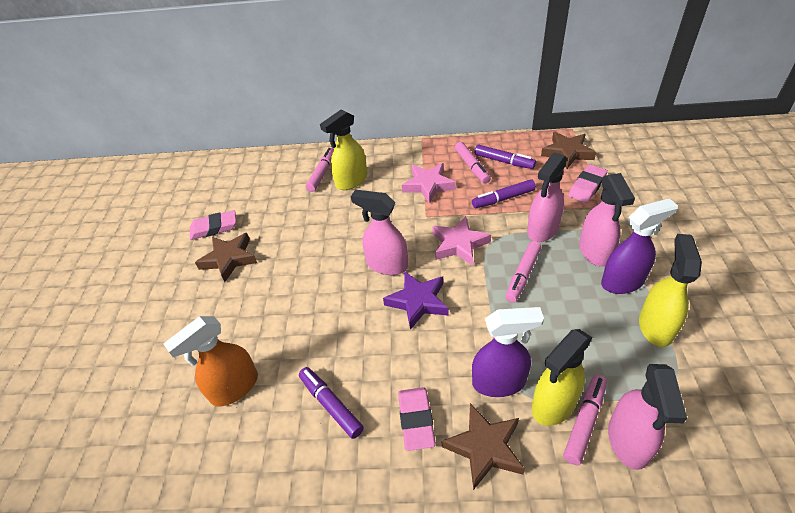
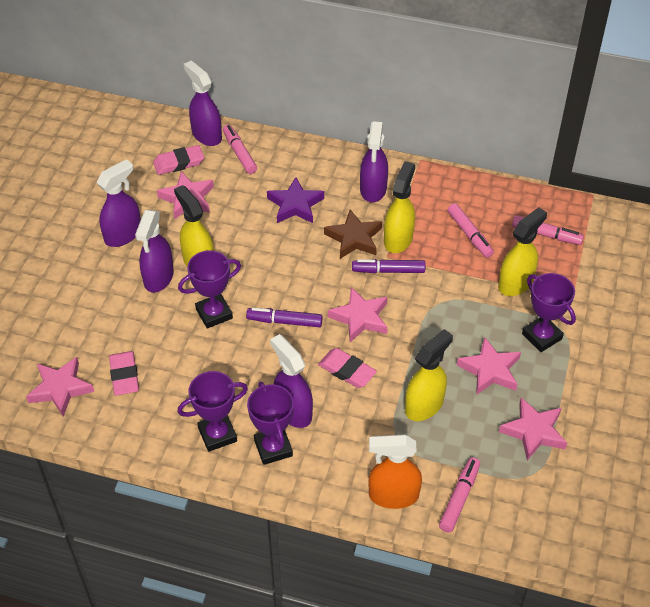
brown star: 3 -> 1
pink spray bottle: 4 -> 0
pink star: 2 -> 5
purple marker: 3 -> 2
purple spray bottle: 2 -> 5
purple trophy: 0 -> 4
yellow spray bottle: 3 -> 4

